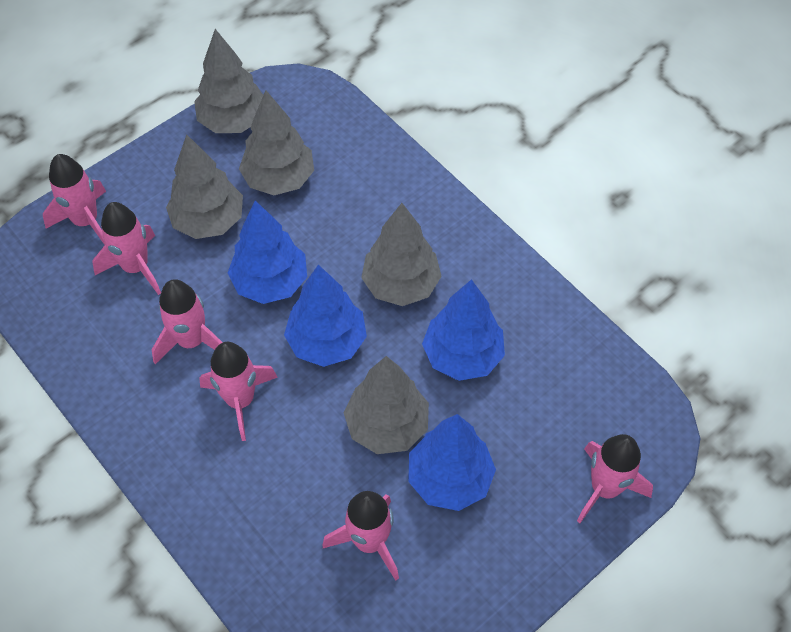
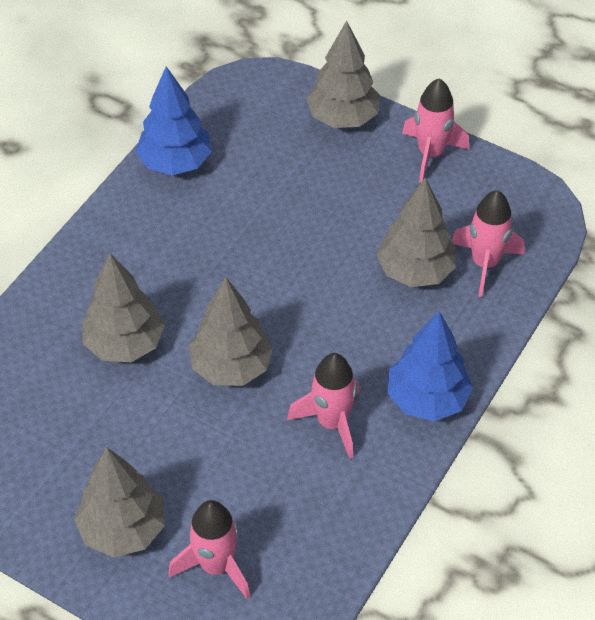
blue tree: 4 -> 2
pink rocket: 6 -> 4

